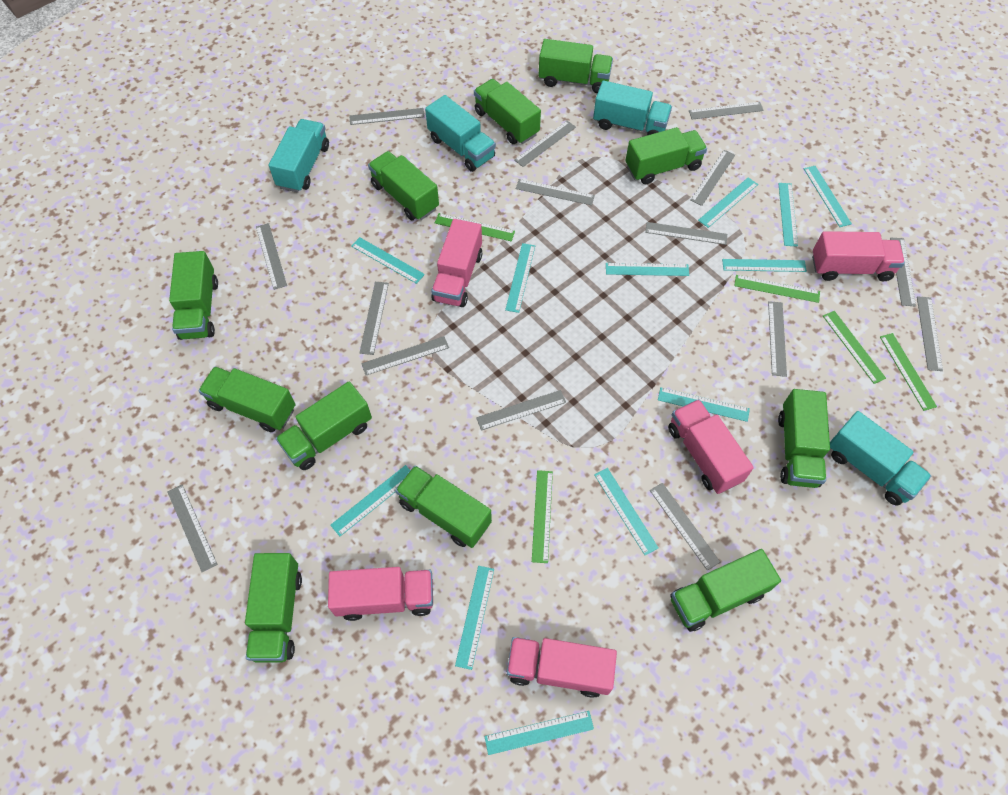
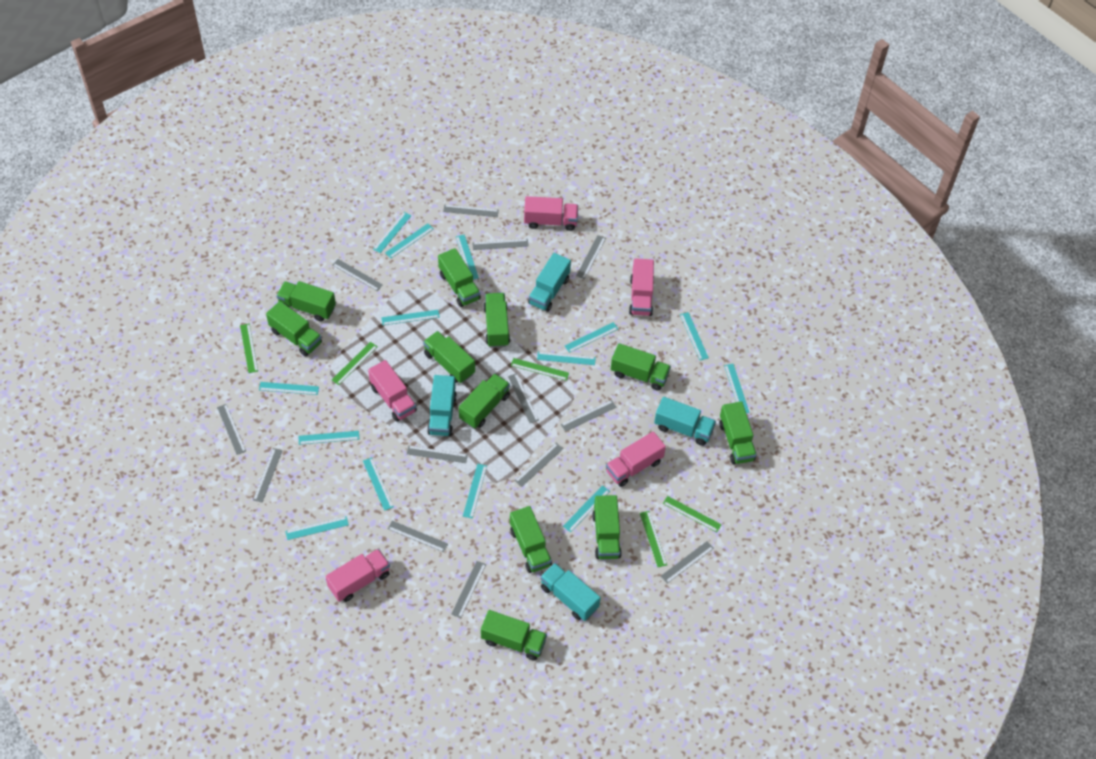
grey ruler: 15 -> 13
turquoise ruler: 12 -> 14

